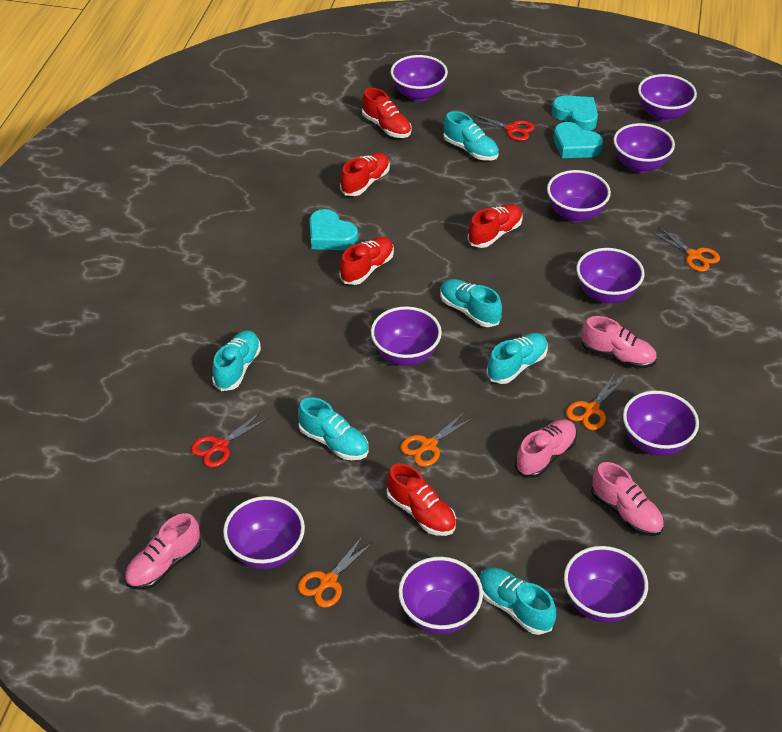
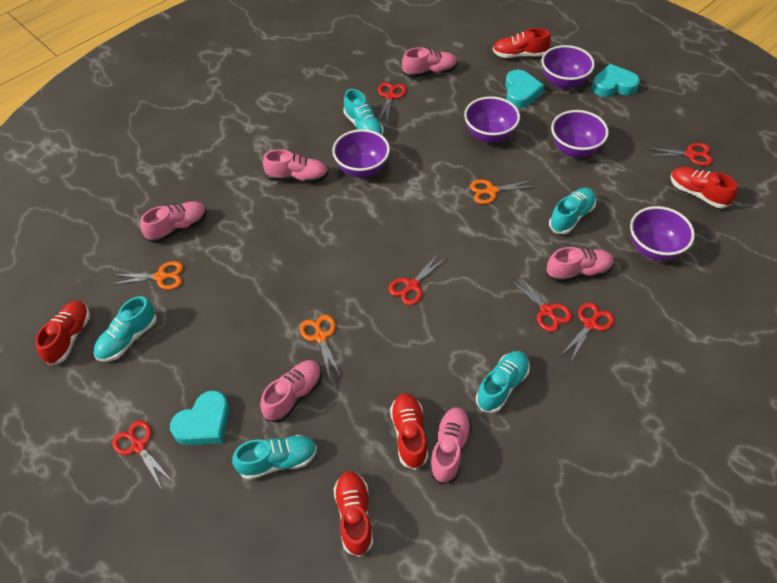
orange scissors: 4 -> 3
pink shoe: 4 -> 6
purple bowl: 10 -> 5
red scissors: 2 -> 6
turquoise shoe: 6 -> 5

